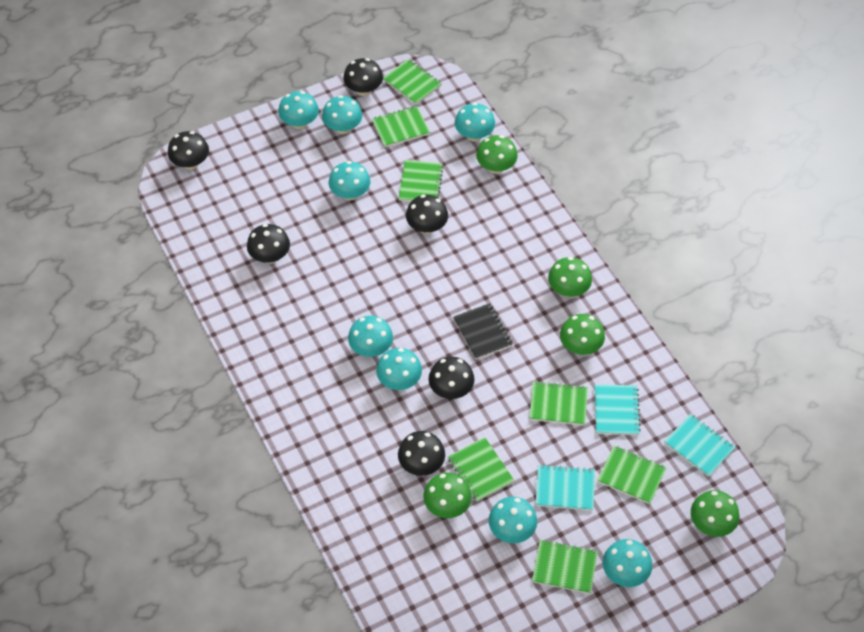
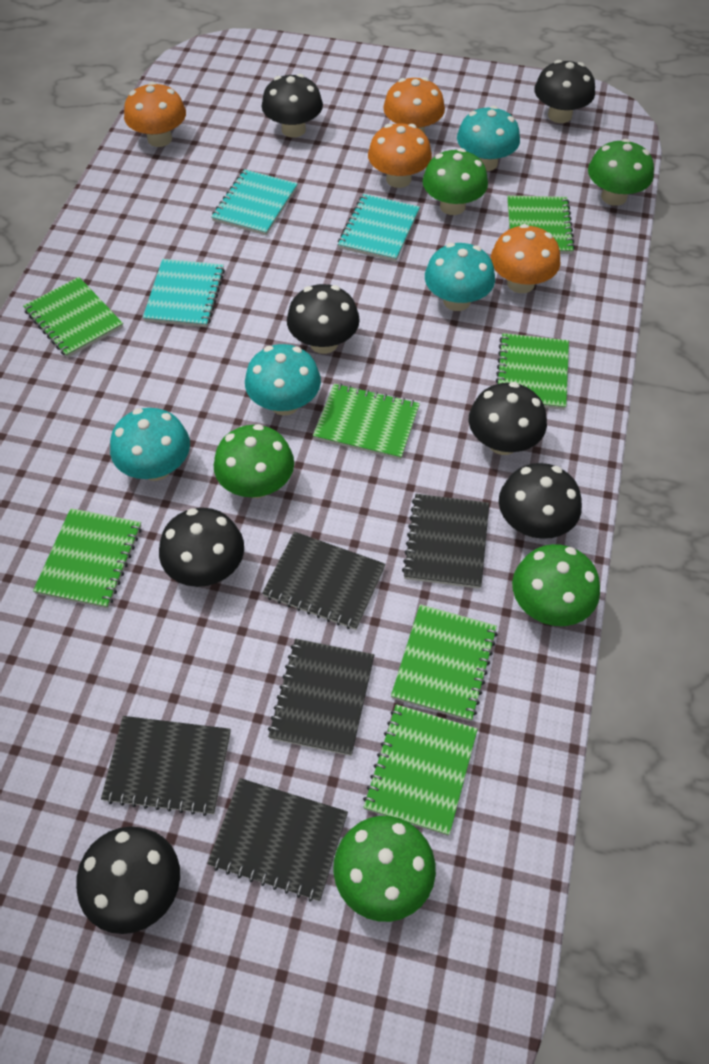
black mushroom: 6 -> 7
black notebook: 1 -> 5
orange mushroom: 0 -> 4
turquoise mushroom: 8 -> 4

